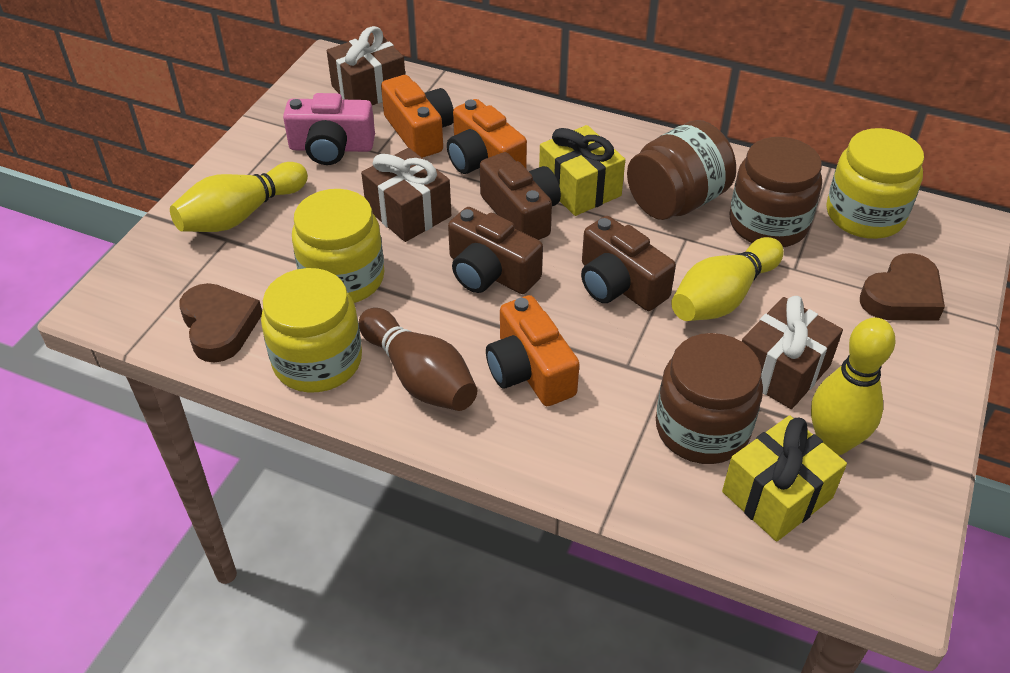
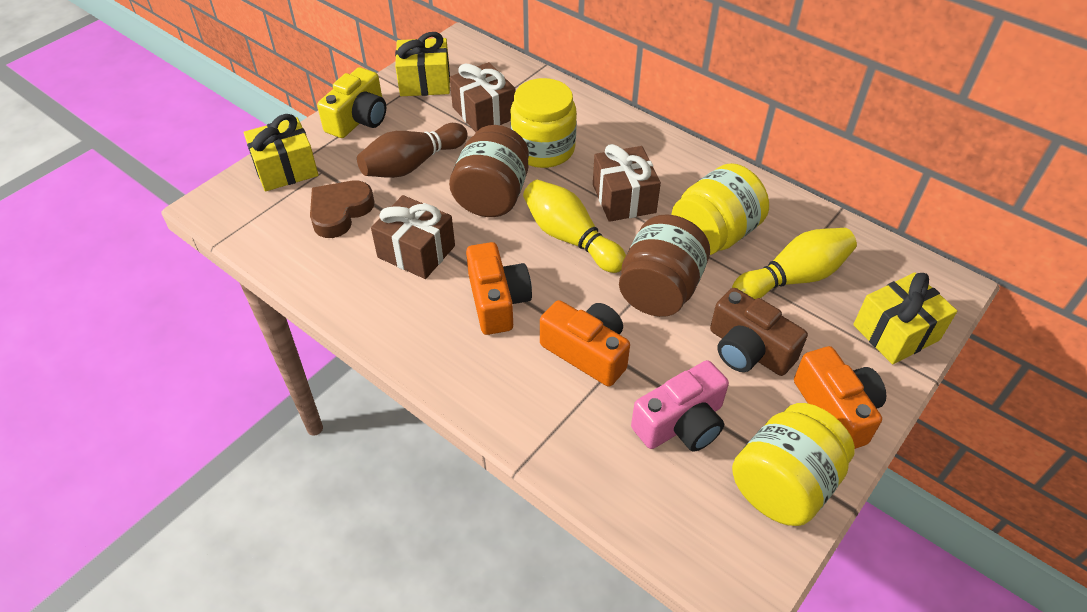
brown camera: 3 -> 1
brown heart: 2 -> 1
brown jar: 3 -> 2
yellow bowling pin: 3 -> 2
yellow camera: 0 -> 1
yellow gift: 2 -> 3

